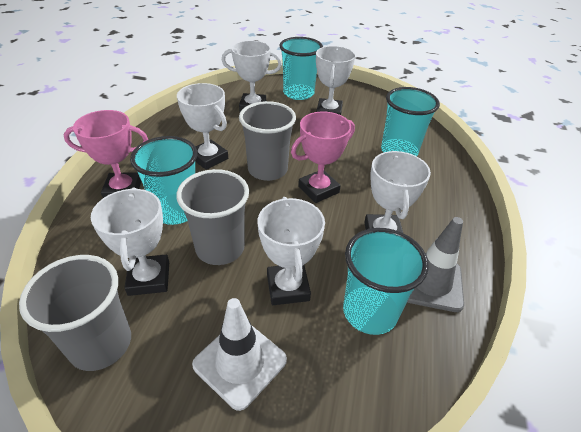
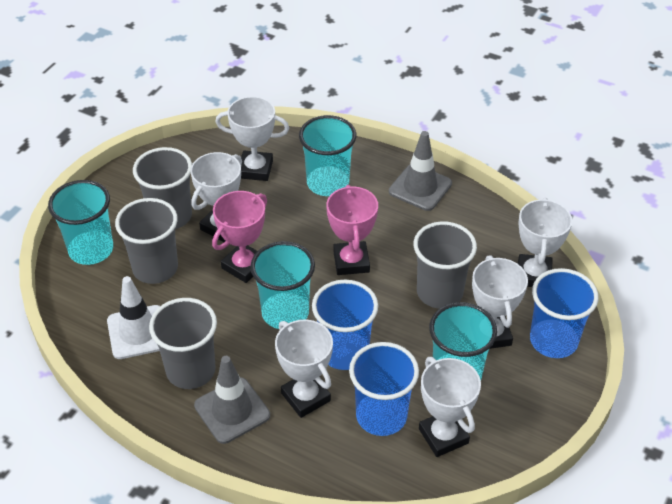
blue cup: 0 -> 3
grey cup: 3 -> 4
grey traffic cone: 1 -> 2

